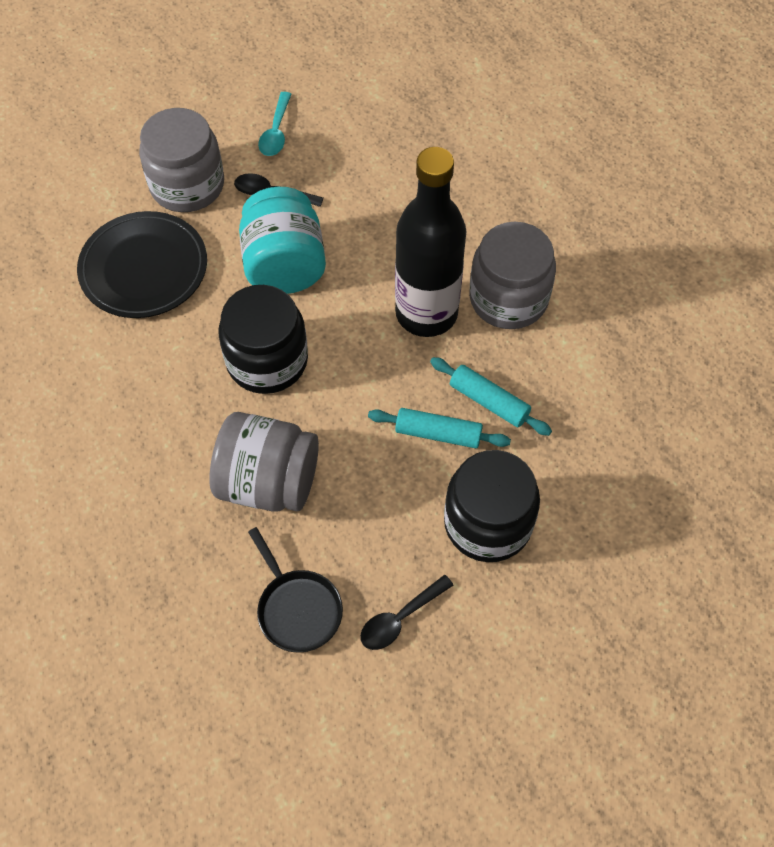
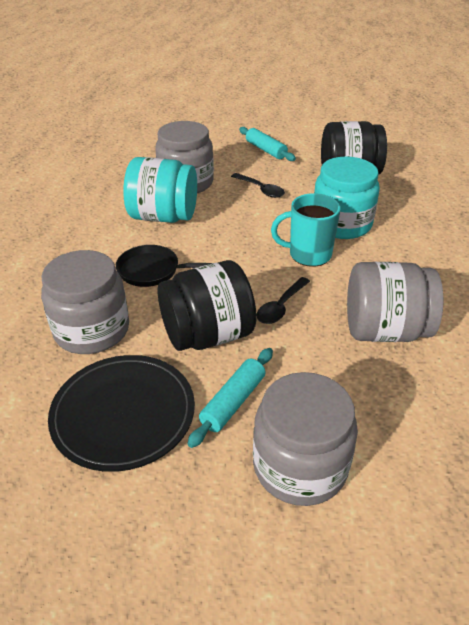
black bottle: 1 -> 0
grey jar: 3 -> 4
turquoise jar: 1 -> 2
turquoise mug: 0 -> 1
turquoise spoon: 1 -> 0

